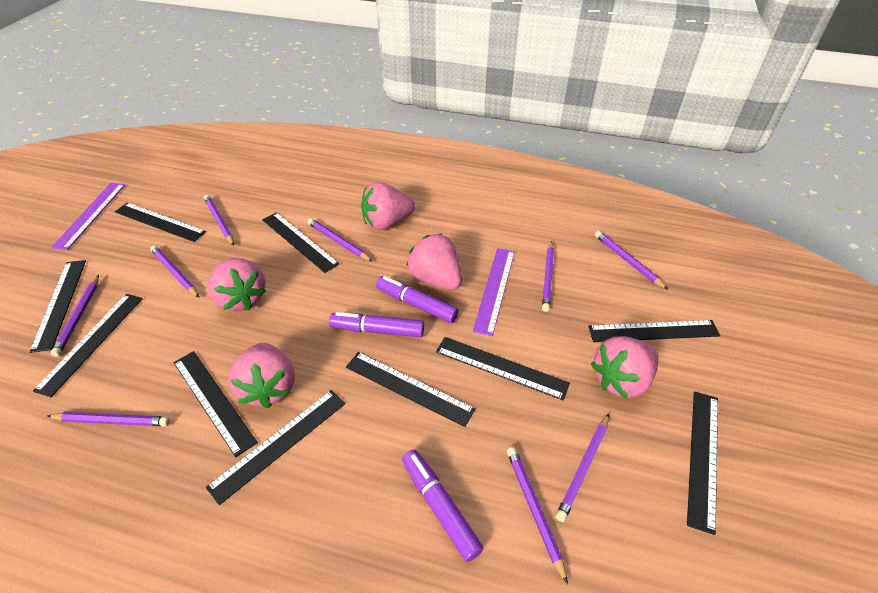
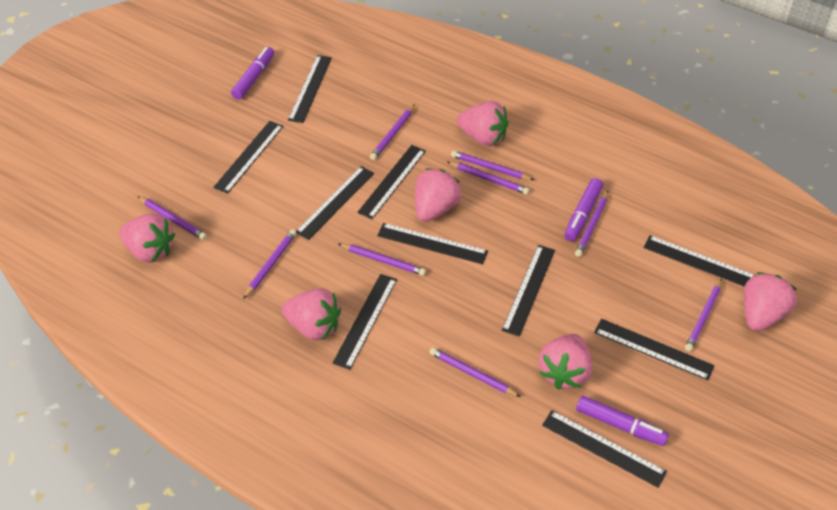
pink strawberry: 5 -> 6
purple ruler: 2 -> 0

